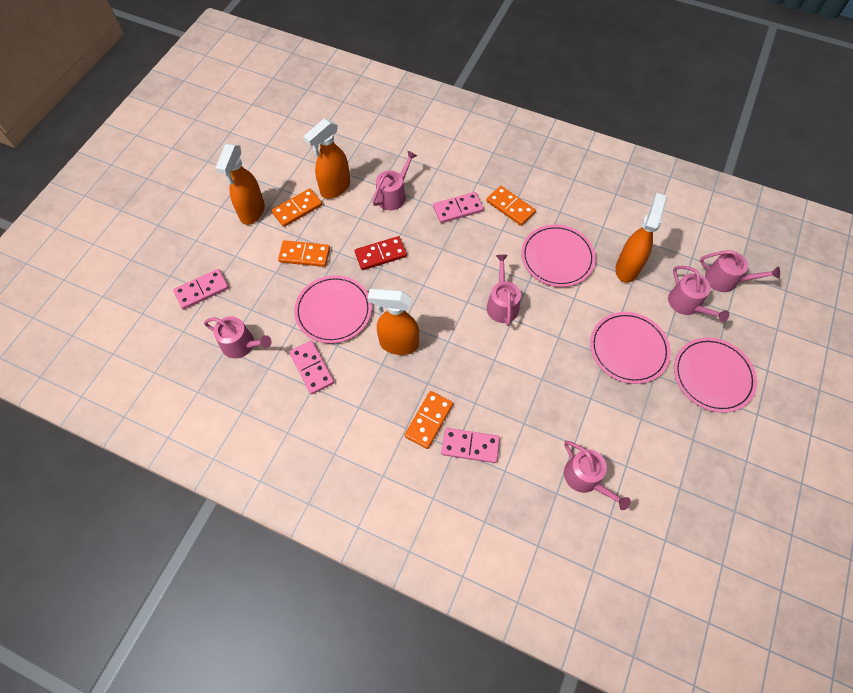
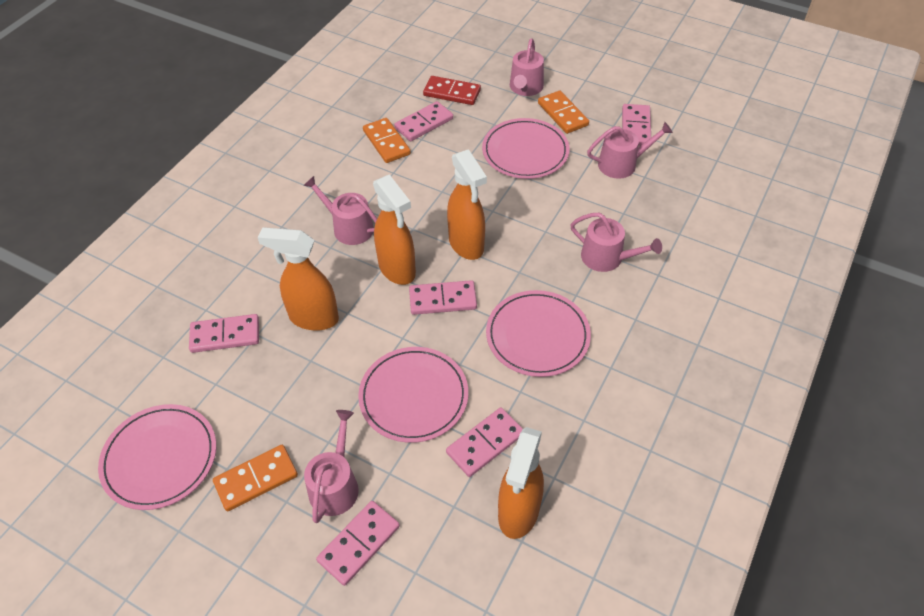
orange domino: 4 -> 3
pink domino: 4 -> 6
pink watering can: 6 -> 5

